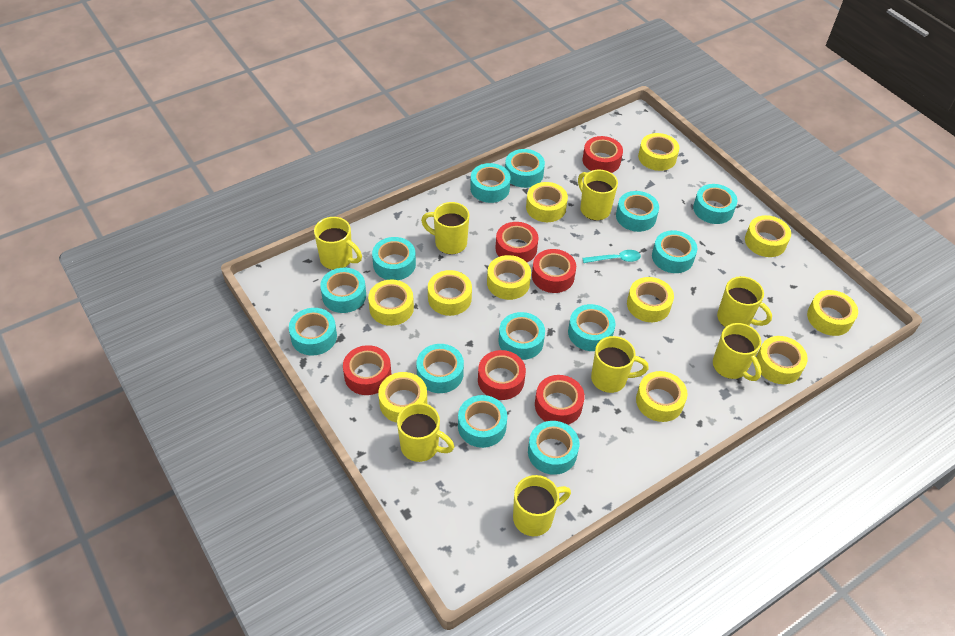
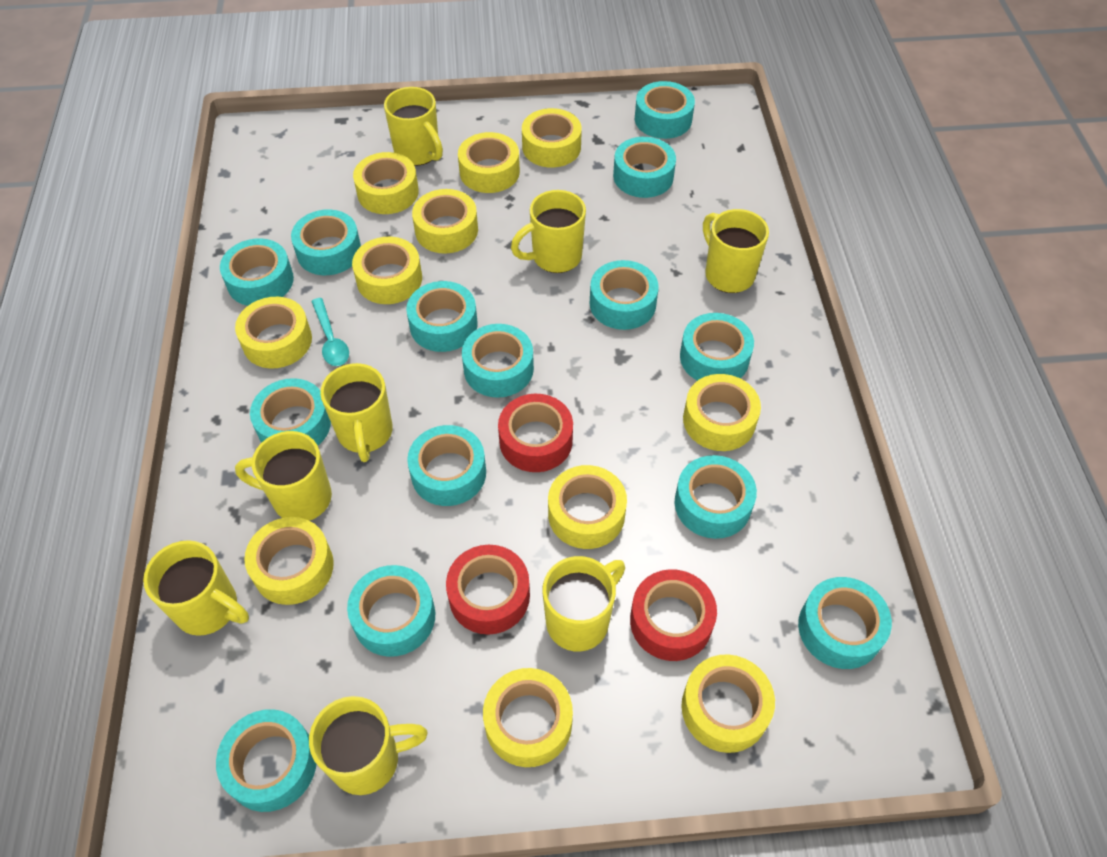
red tape: 6 -> 3
turquoise tape: 13 -> 14

